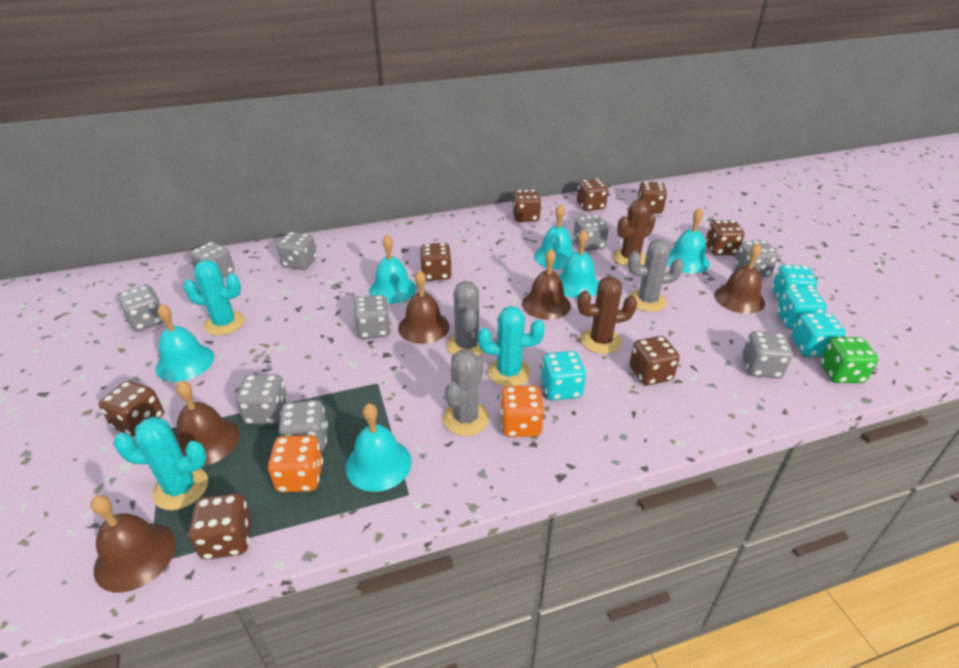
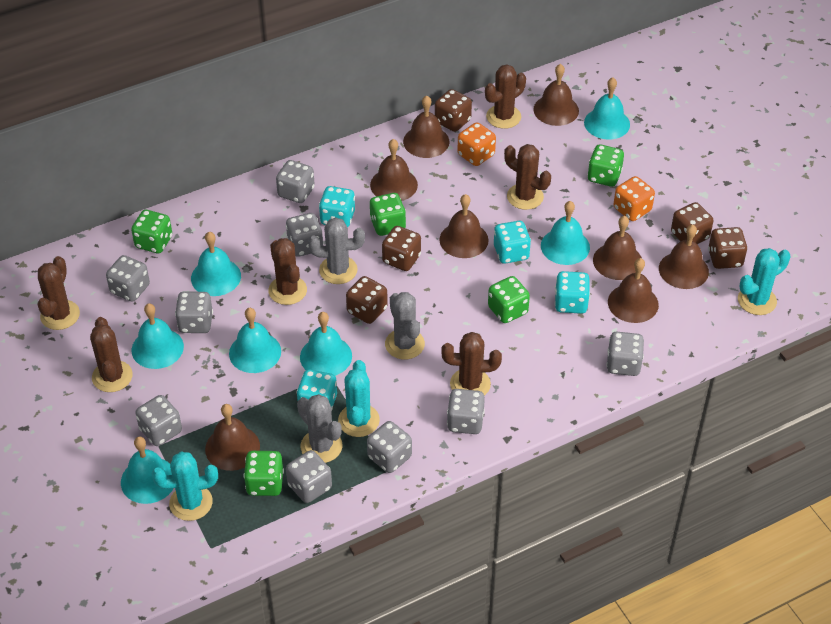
brown bell: 5 -> 8
brown cactus: 2 -> 6
brown dice: 8 -> 5
green dice: 1 -> 5
turquoise bell: 6 -> 7

